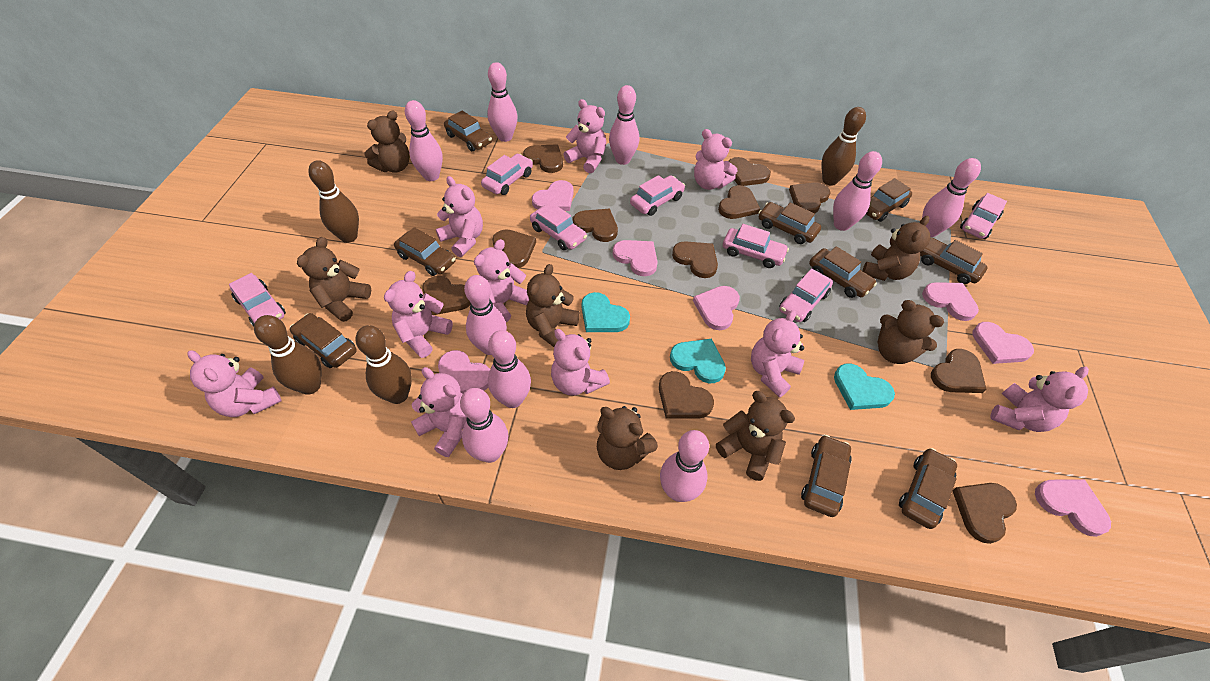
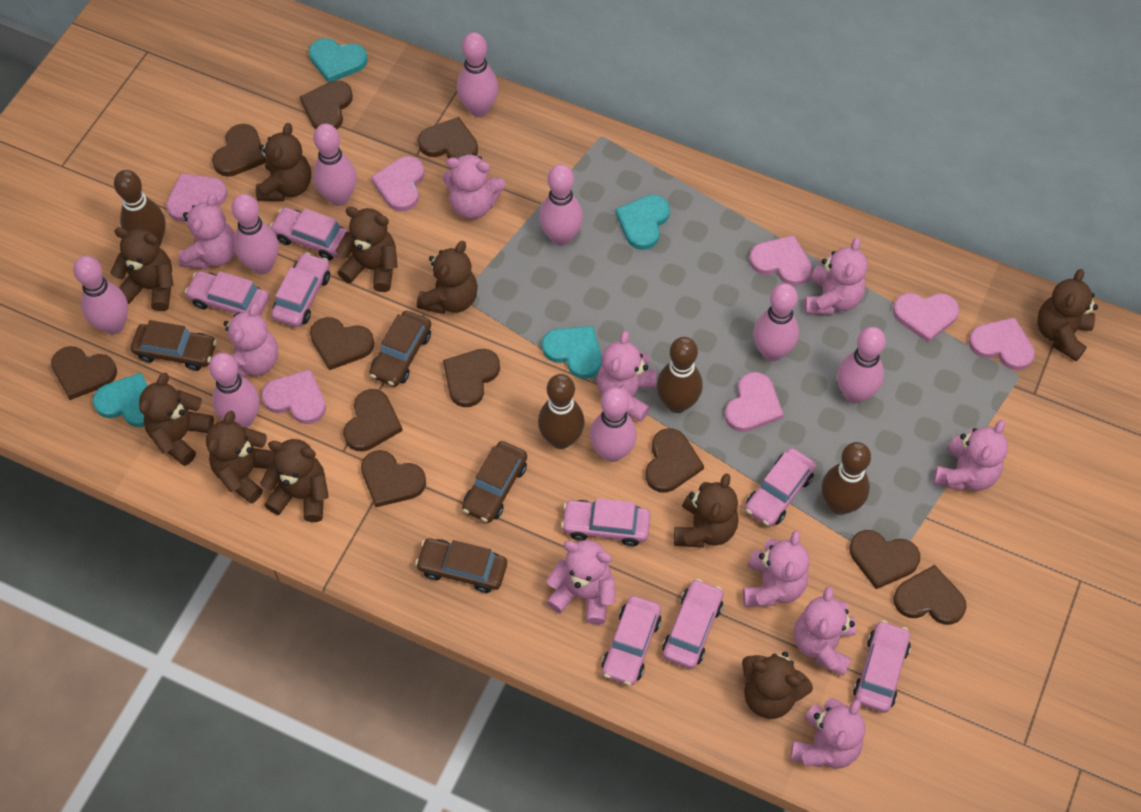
brown car: 9 -> 4
brown teddy bear: 7 -> 10
pink car: 7 -> 8
turquoise heart: 3 -> 4

